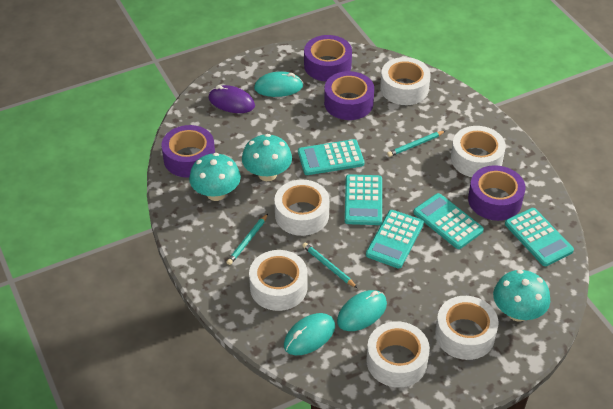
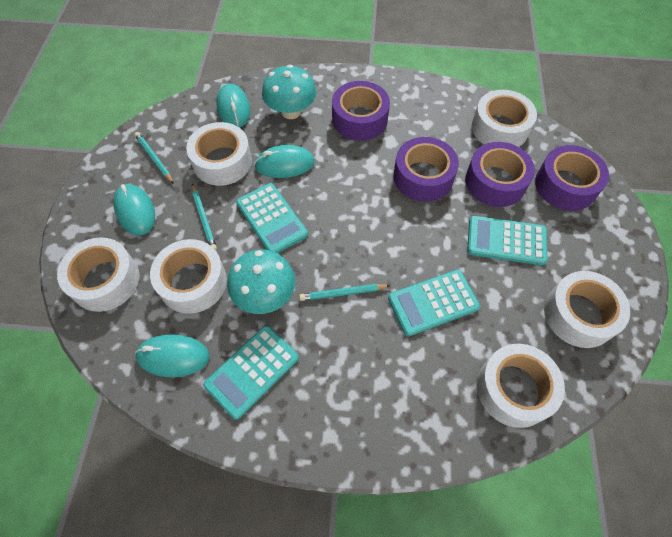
purple mouse: 1 -> 0
turquoise calculator: 5 -> 4
turquoise mouse: 3 -> 4
turquoise mushroom: 3 -> 2

